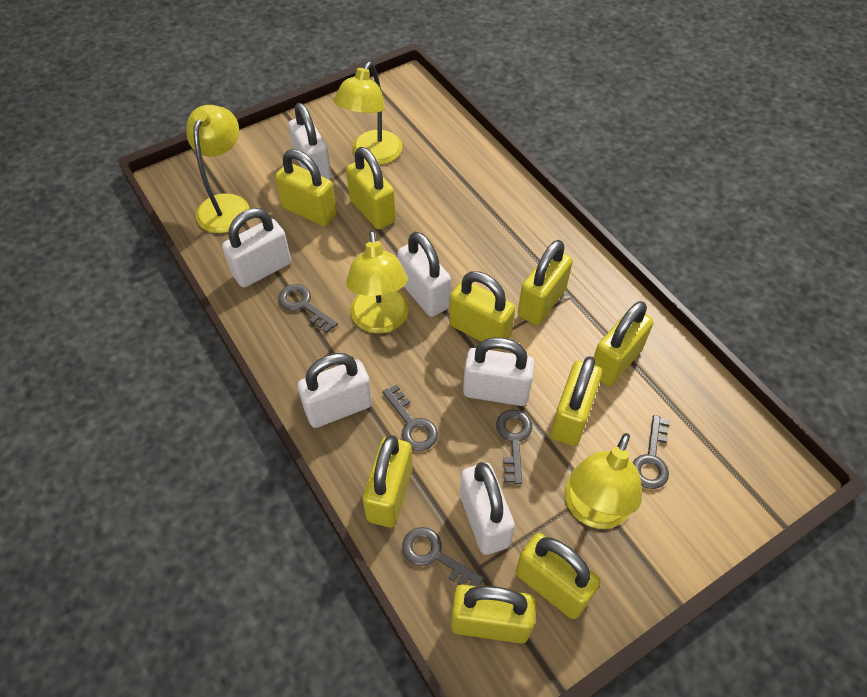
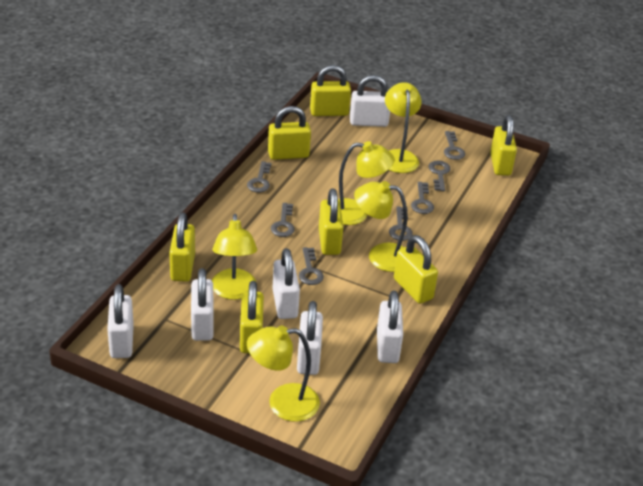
grey key: 5 -> 7
yellow lamp: 4 -> 5
yellow padlock: 9 -> 7

